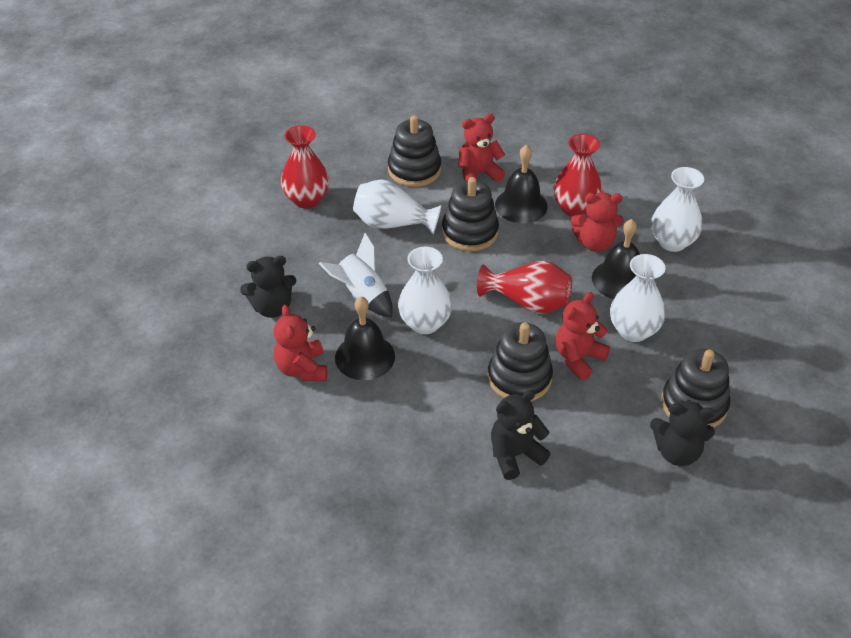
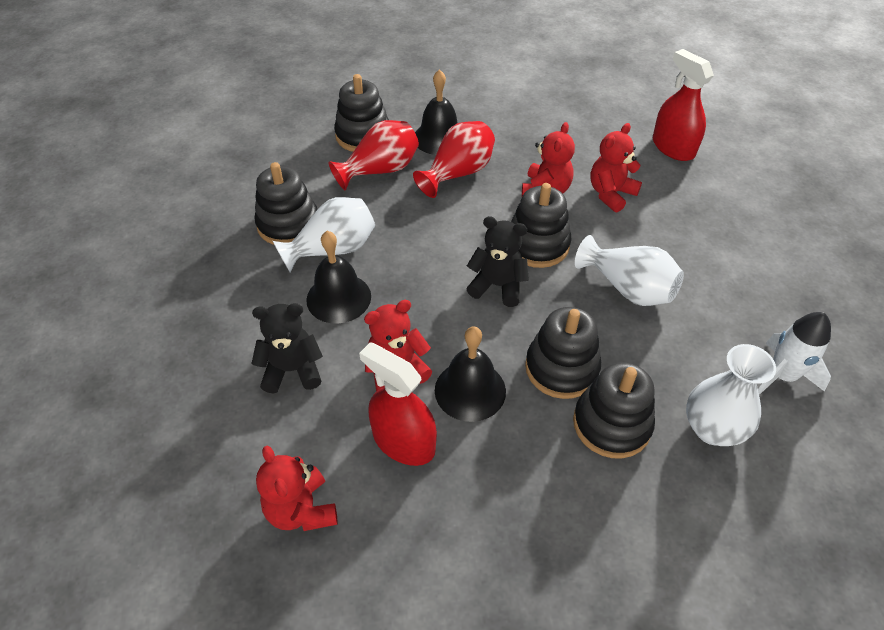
black stacking toy: 4 -> 5
black teddy bear: 3 -> 2
red spray bottle: 0 -> 2
red vase: 3 -> 2
white vase: 4 -> 3

